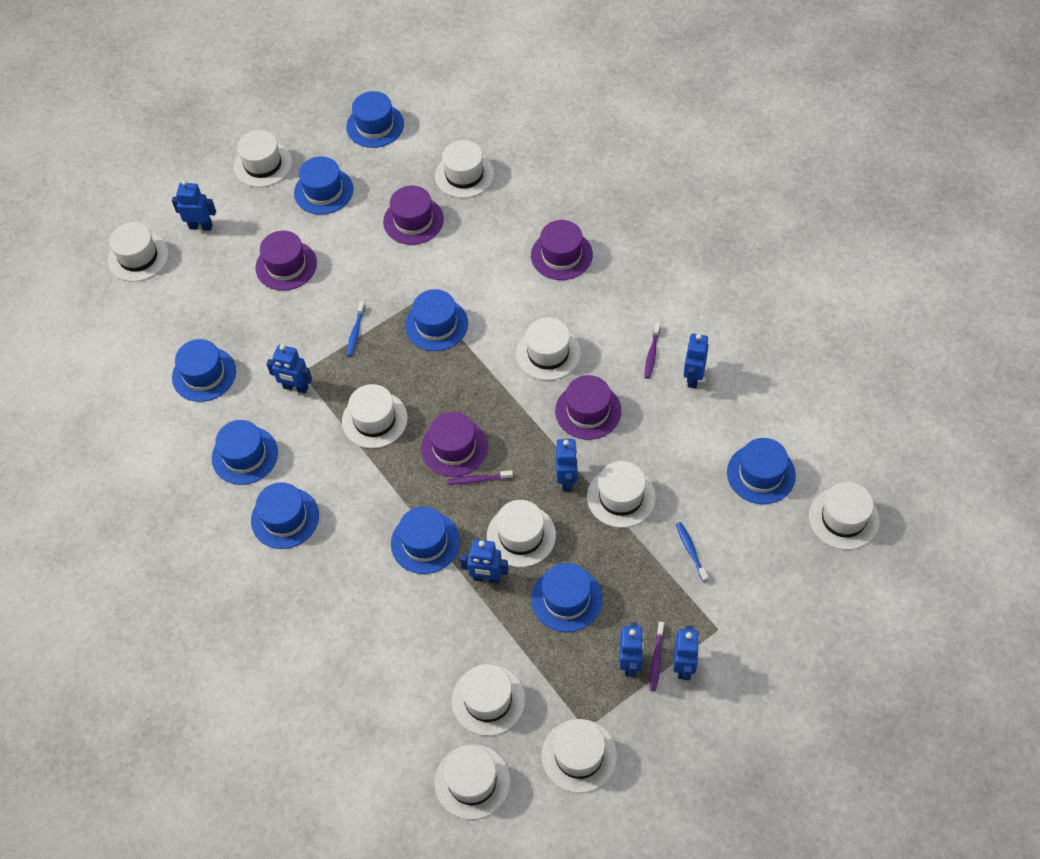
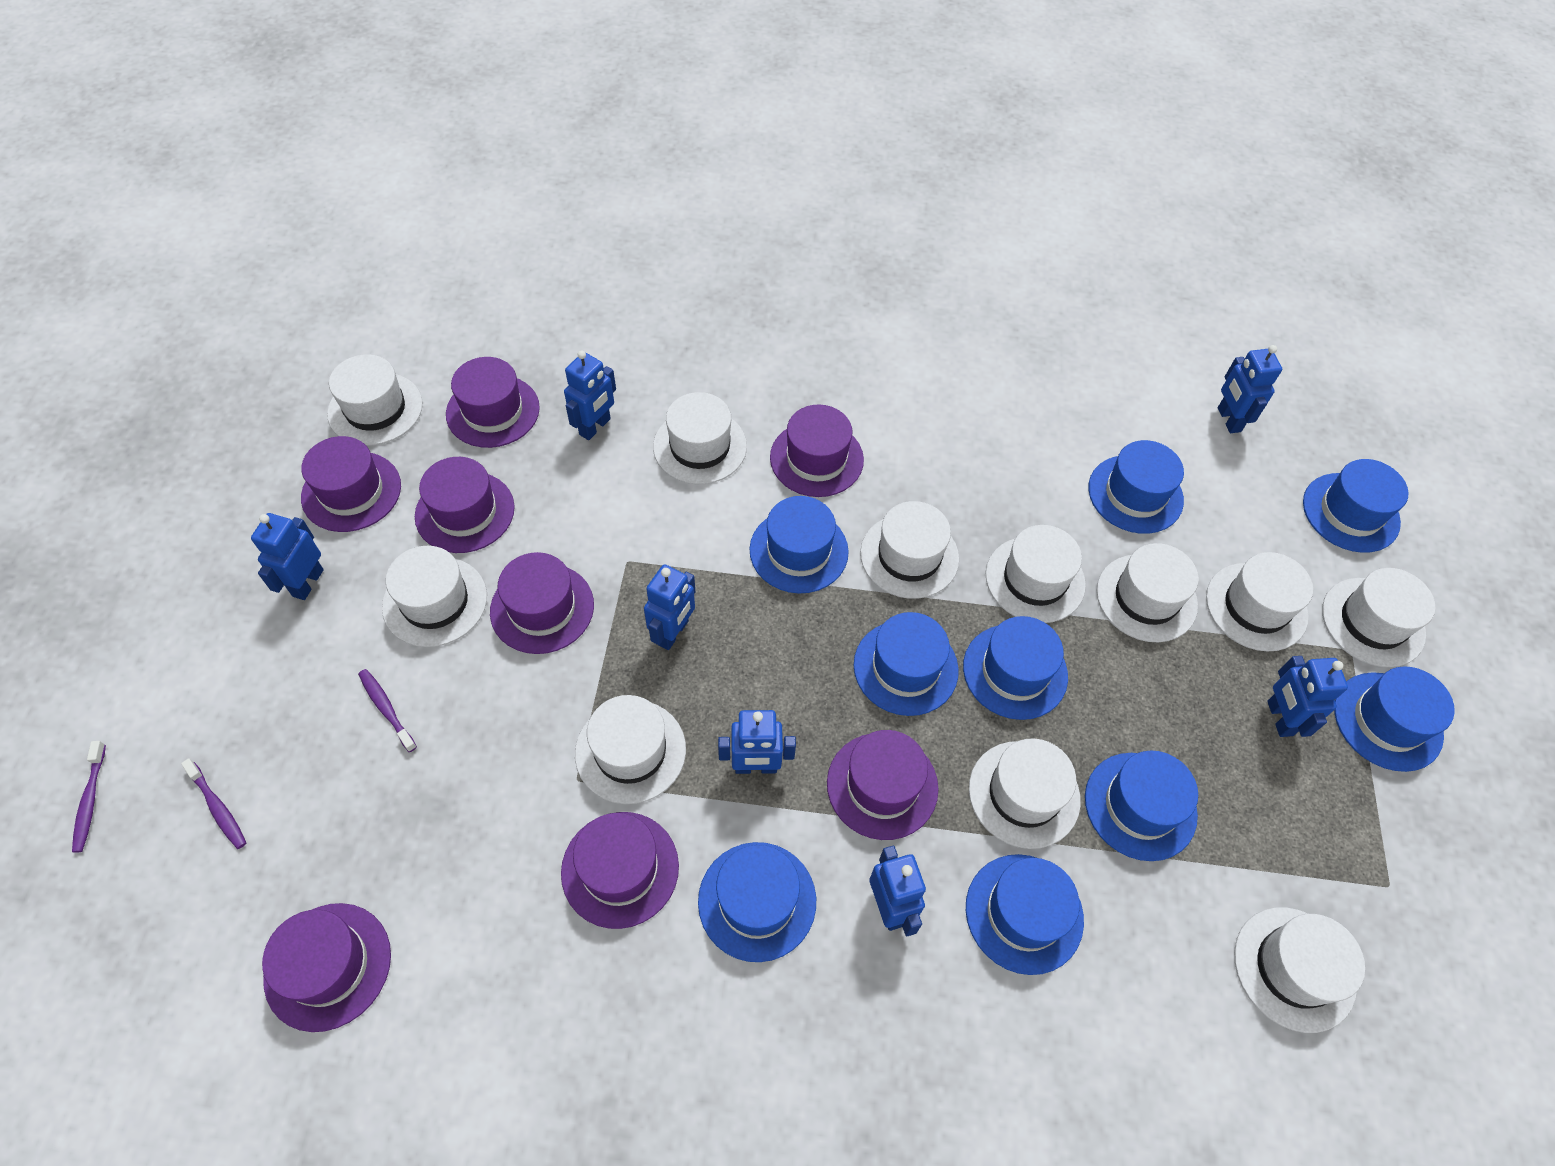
blue toothbrush: 2 -> 0
purple hat: 5 -> 8

